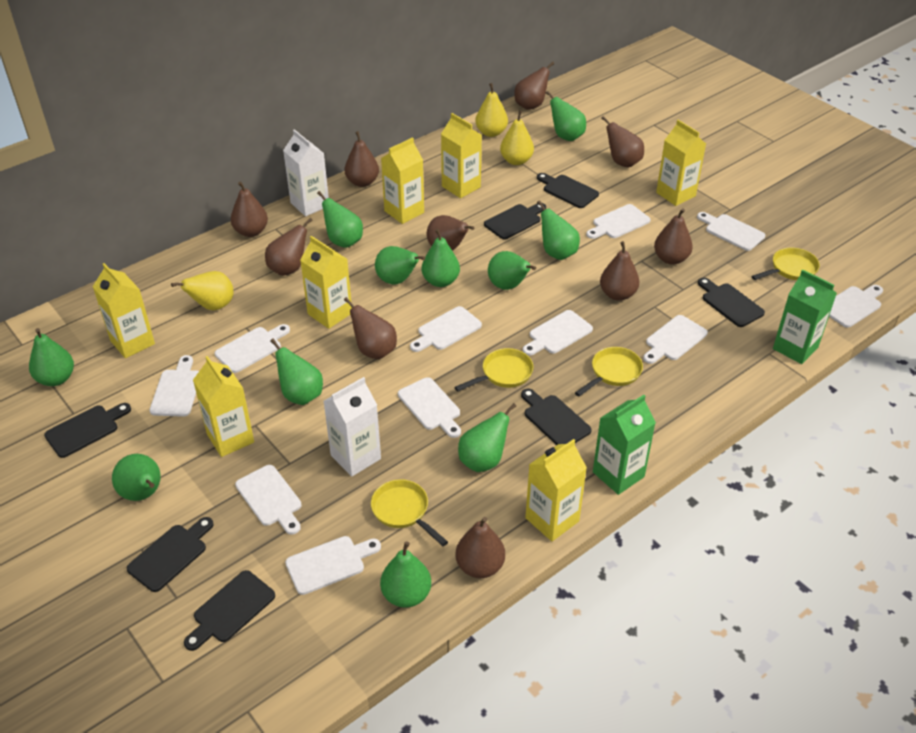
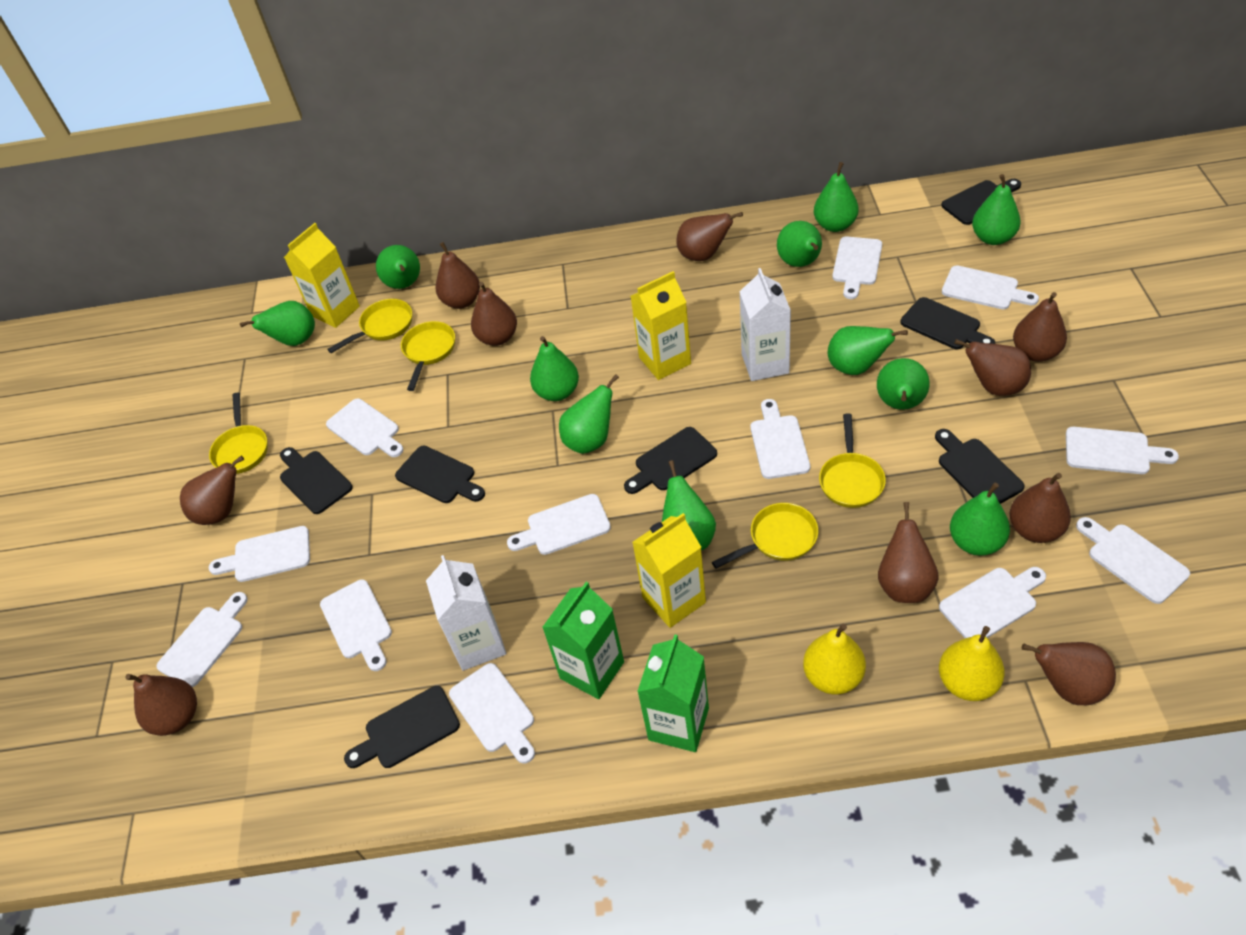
white cutting board: 11 -> 12
yellow carton: 7 -> 3
yellow pan: 4 -> 5
yellow pear: 3 -> 2

